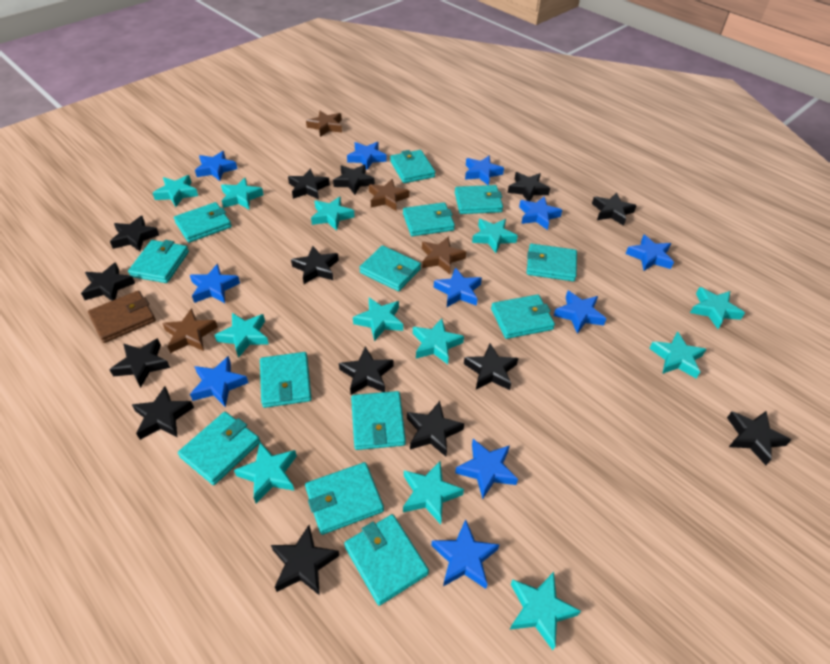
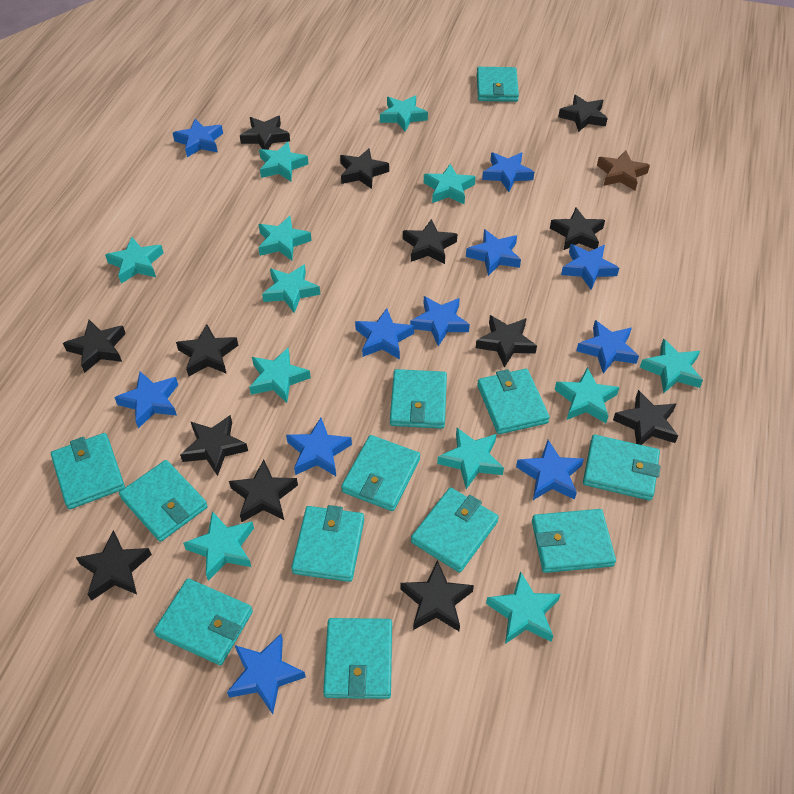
black star: 14 -> 13
brown star: 4 -> 1
brown wallet: 1 -> 0
turquoise wallet: 13 -> 12

